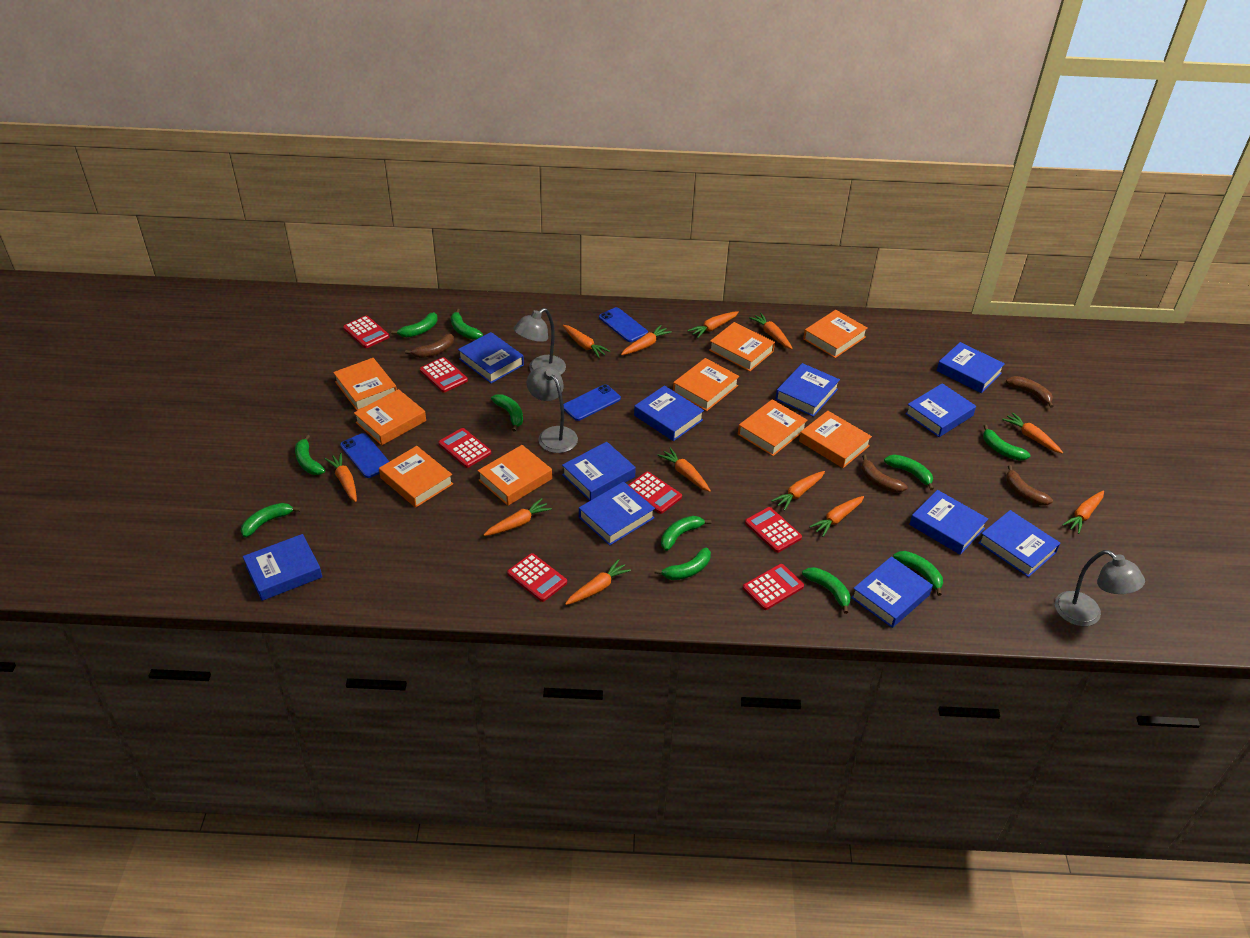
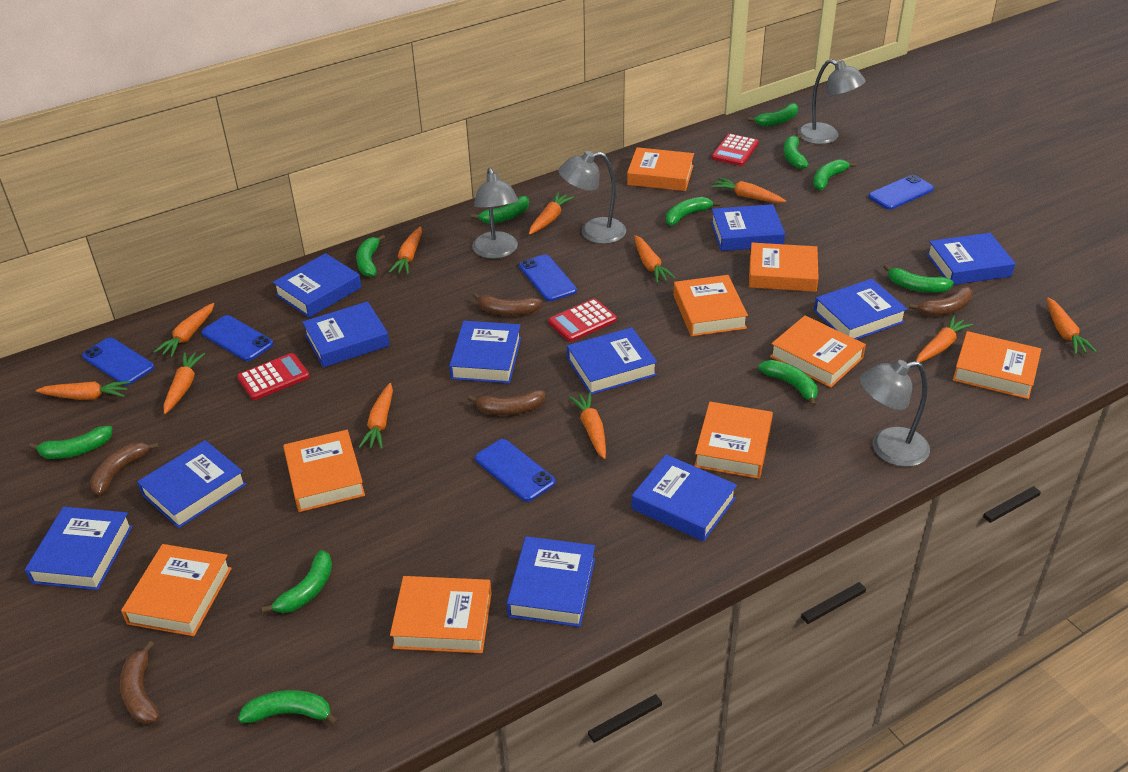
blue phone: 3 -> 5
brown banana: 4 -> 5
grey lamp: 3 -> 4
orange carrot: 12 -> 11
red calculator: 7 -> 3

